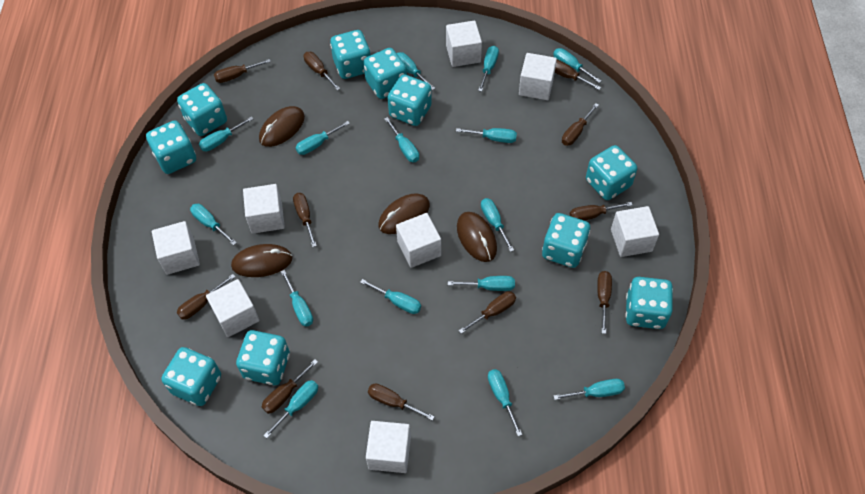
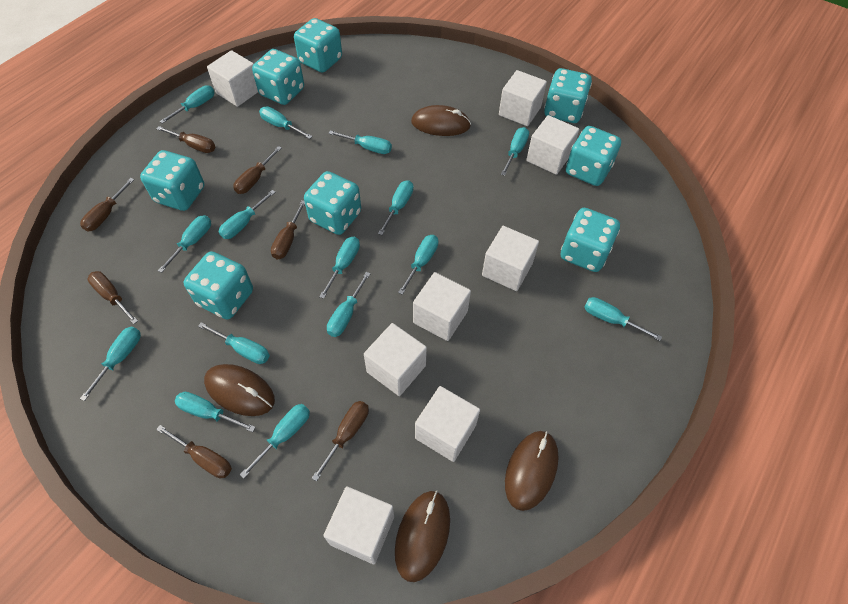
brown screwdriver: 11 -> 7
turquoise dice: 10 -> 8

